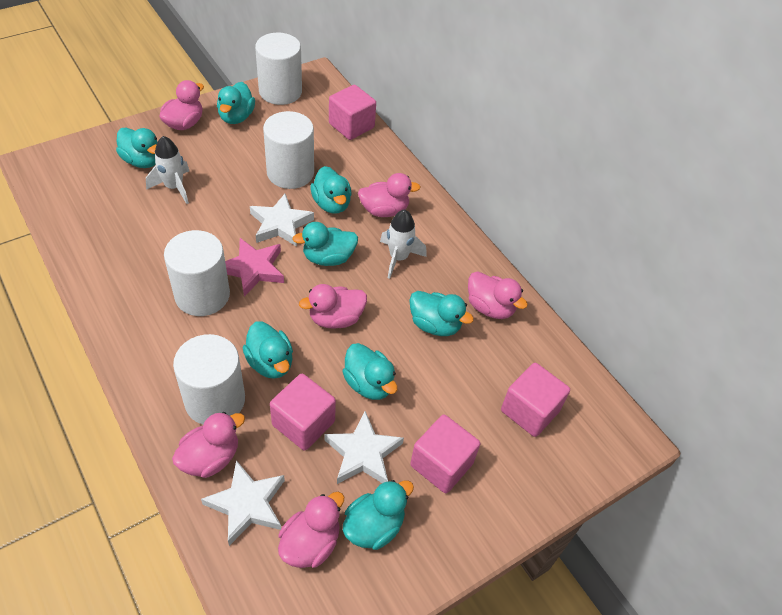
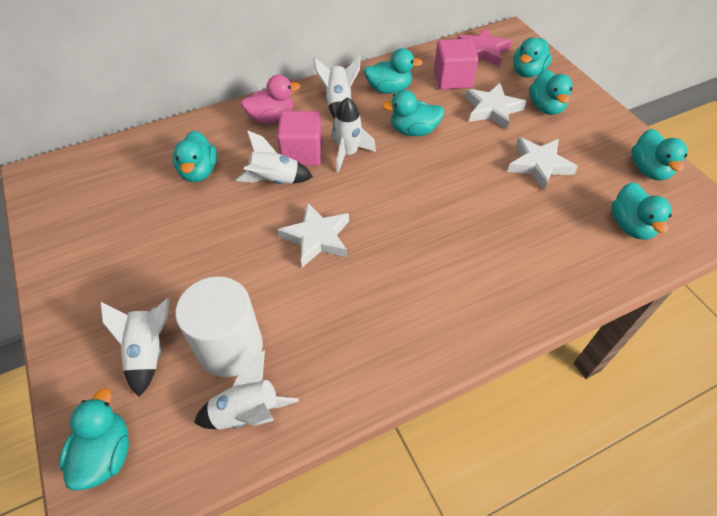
pink cube: 4 -> 2
pink duck: 6 -> 1
white cylinder: 4 -> 1
white rocket: 2 -> 5

